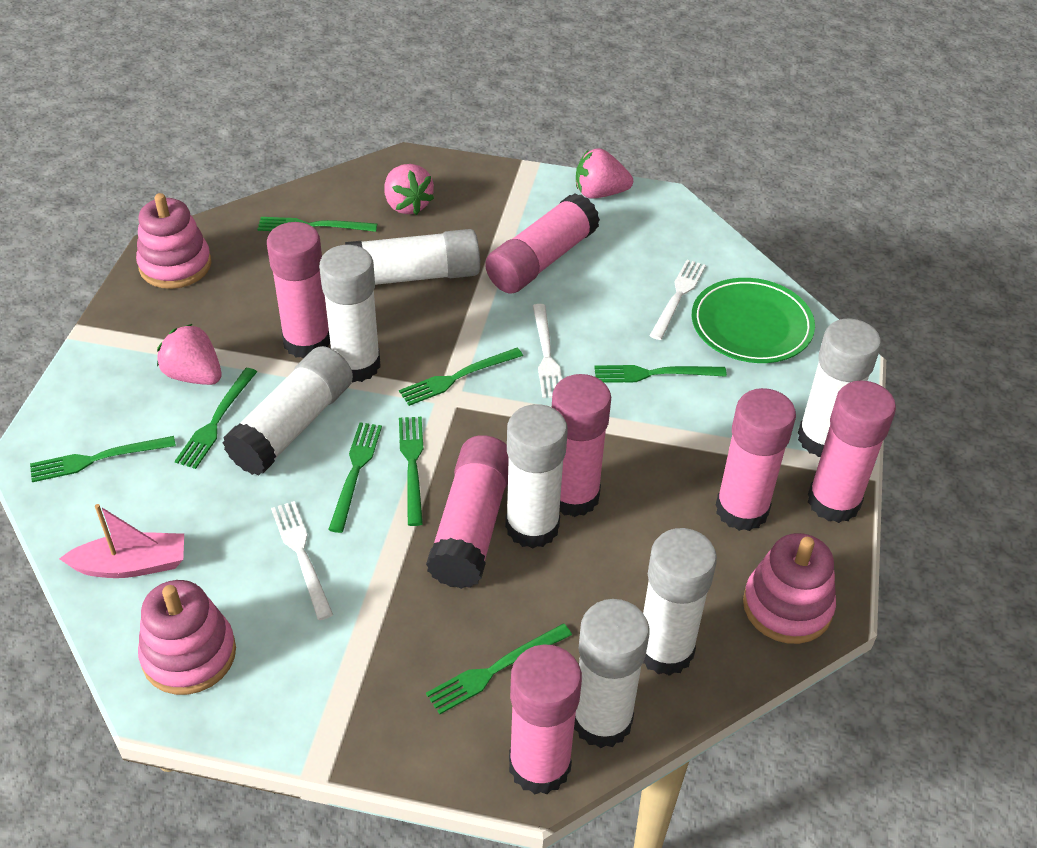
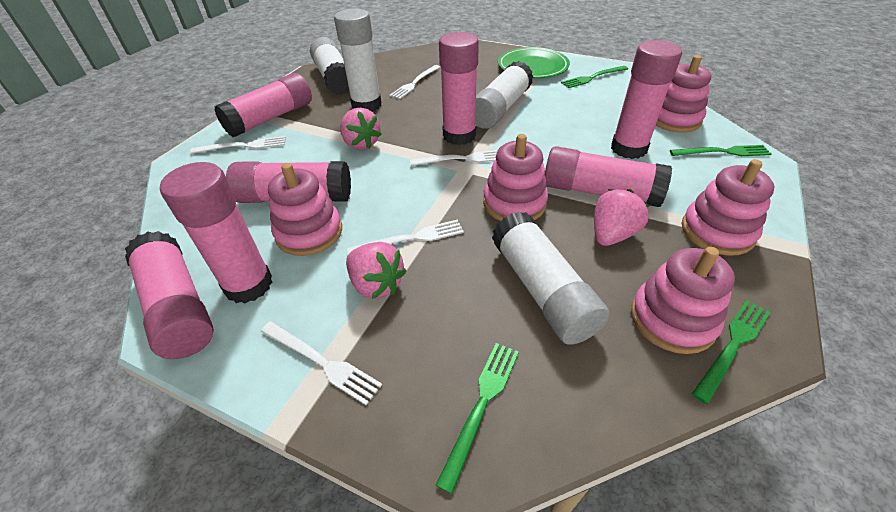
green fork: 8 -> 4
pink boat: 1 -> 0
pink stacking toy: 3 -> 5
white fork: 3 -> 5
white glue stick: 7 -> 4

